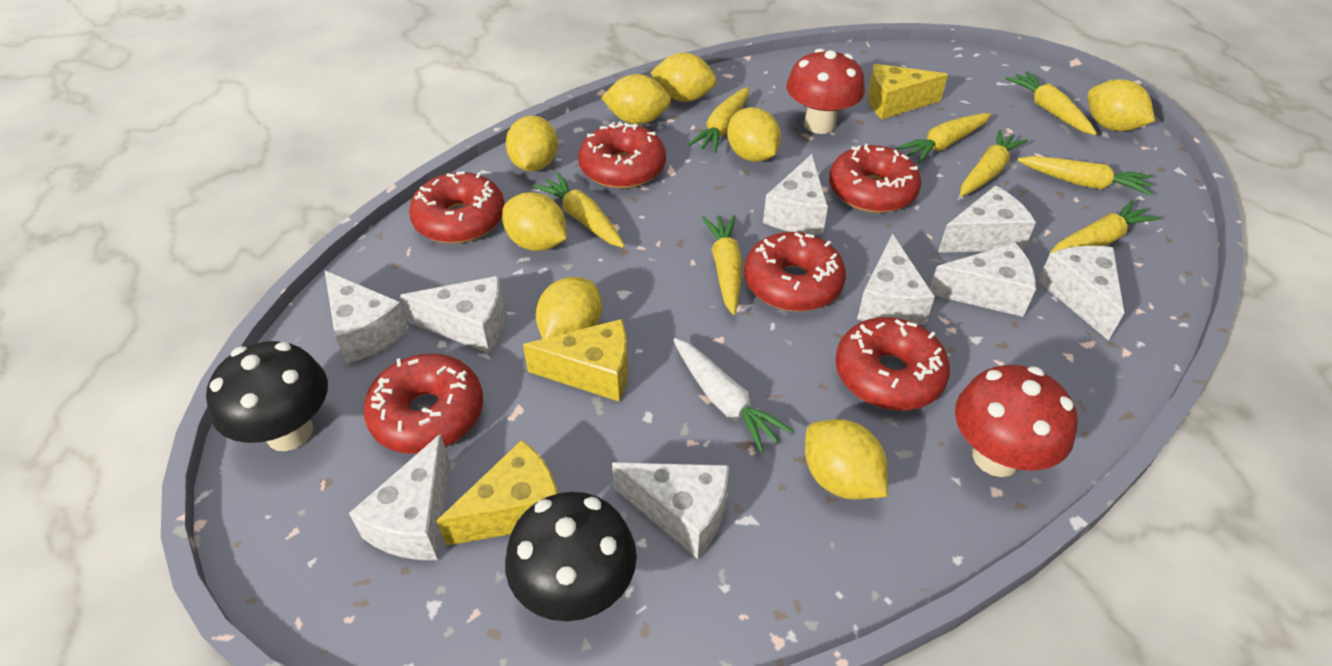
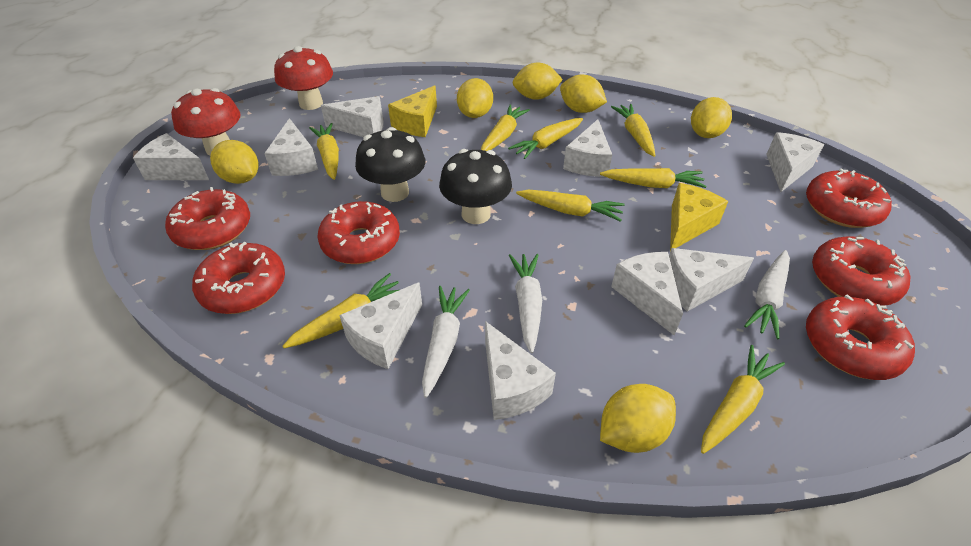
white carrot: 1 -> 3
yellow cheese: 3 -> 2
yellow lemon: 8 -> 6

